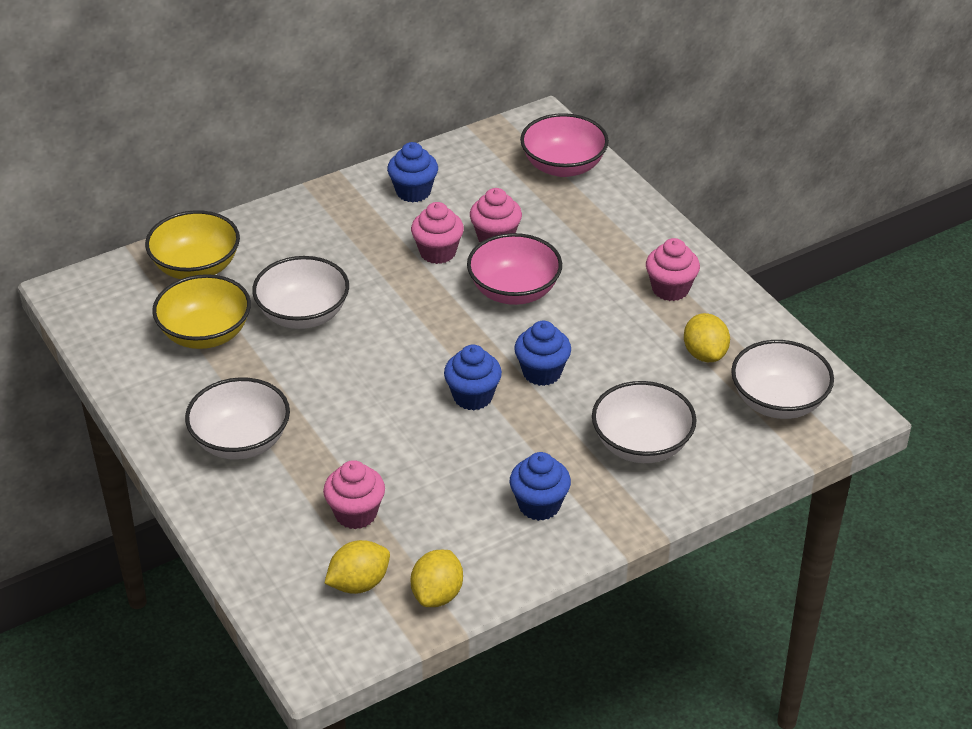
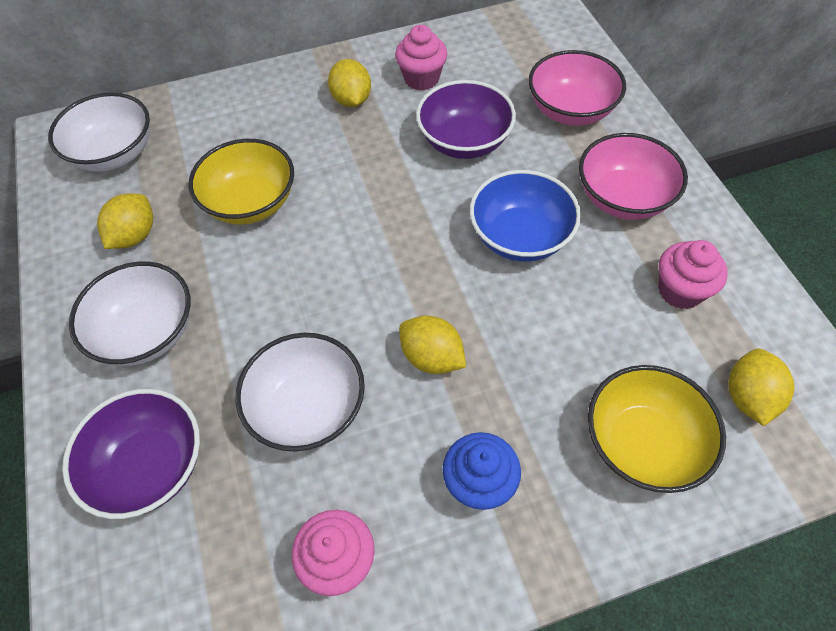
blue bowl: 0 -> 1
blue cupcake: 4 -> 1
pink cupcake: 4 -> 3
purple bowl: 0 -> 2
white bowl: 4 -> 3
yellow lemon: 3 -> 4

